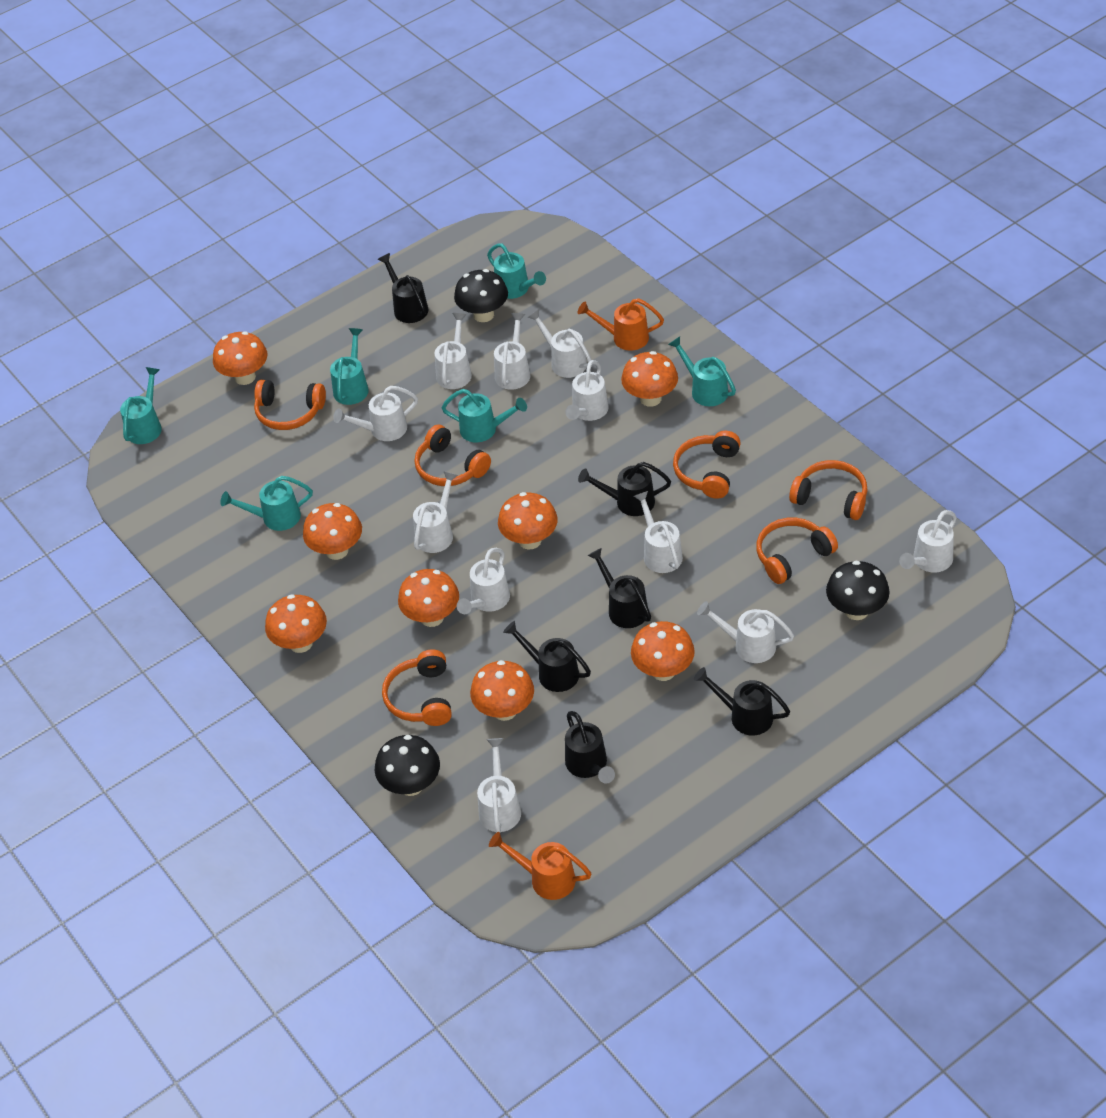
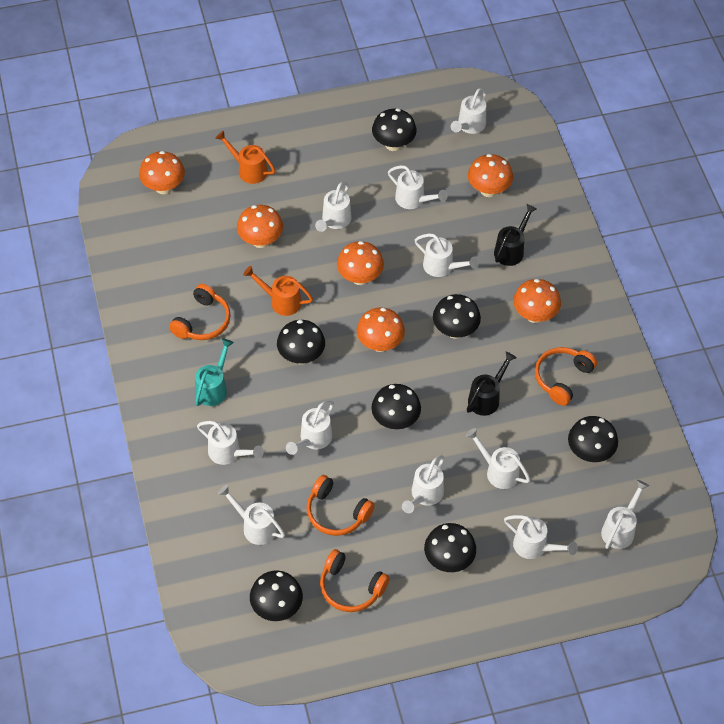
black mushroom: 3 -> 7
black watering can: 6 -> 2
orange headphones: 6 -> 4
orange mushroom: 8 -> 6
turquoise watering can: 6 -> 1

